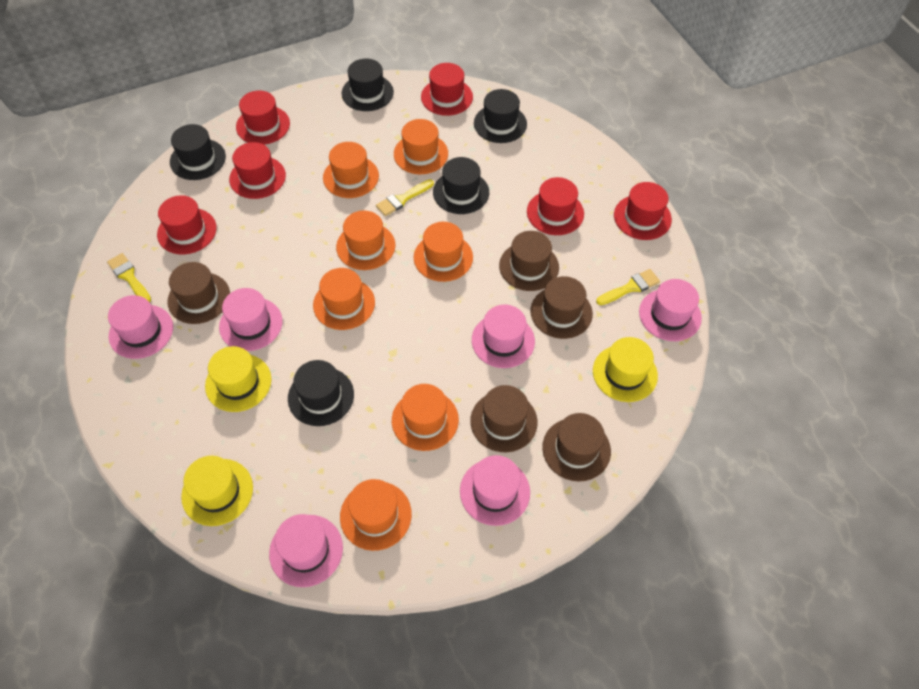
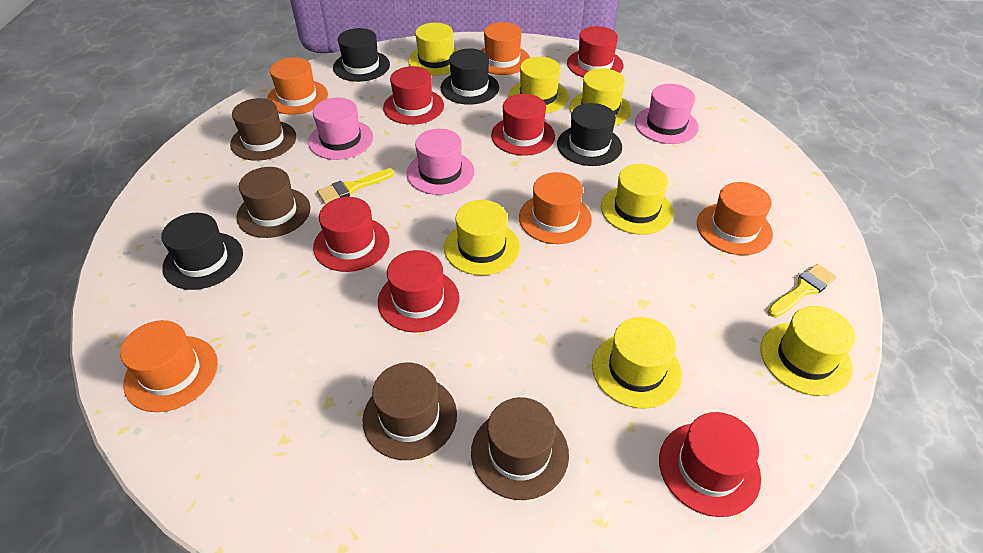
black hat: 5 -> 4
brown hat: 5 -> 4
orange hat: 7 -> 5
pink hat: 6 -> 3
yellow brush: 3 -> 2
yellow hat: 3 -> 7

